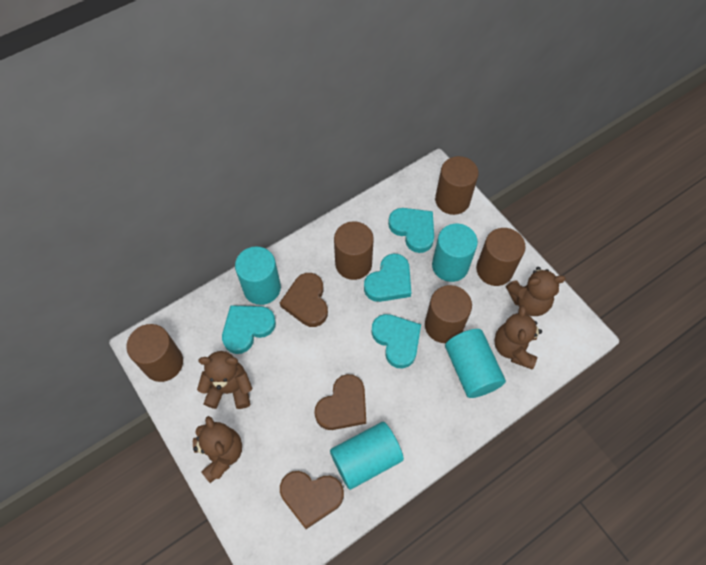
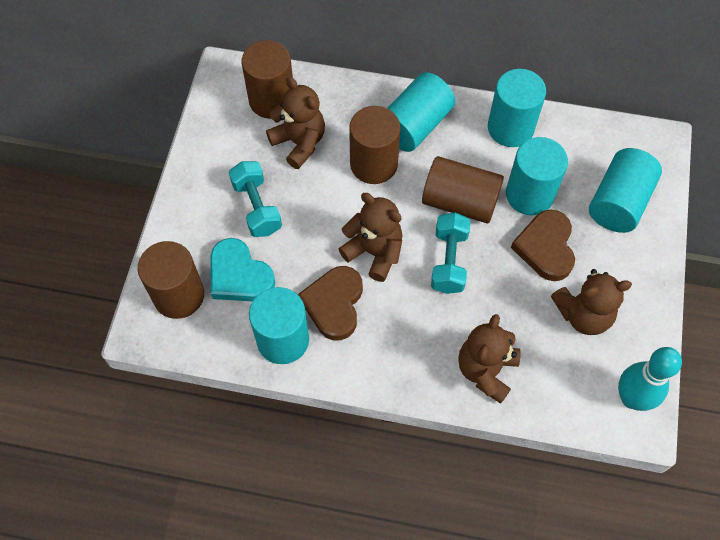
brown cylinder: 5 -> 4
brown heart: 3 -> 2
turquoise bowling pin: 0 -> 1
turquoise cylinder: 4 -> 5
turquoise dumbbell: 0 -> 2
turquoise heart: 4 -> 1

